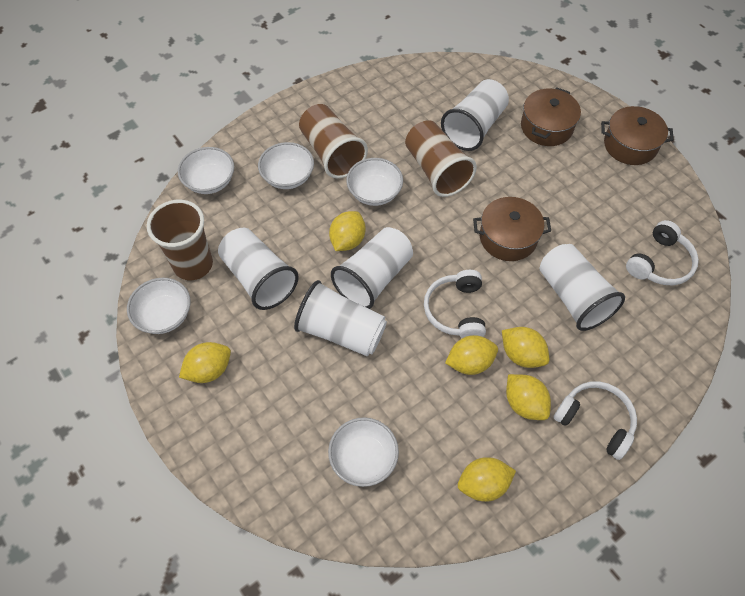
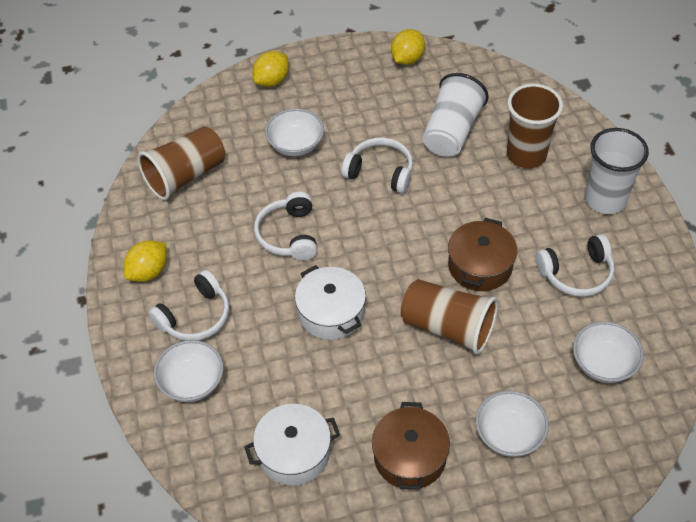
brown pot: 3 -> 2
white bowl: 5 -> 4
white cup: 5 -> 2
white headphones: 3 -> 4
white pot: 0 -> 2
yellow lemon: 6 -> 3

